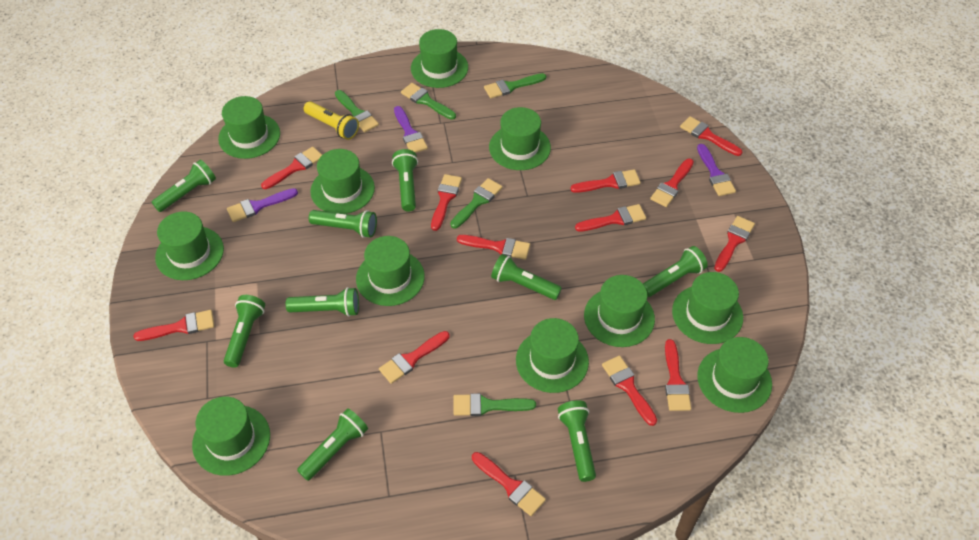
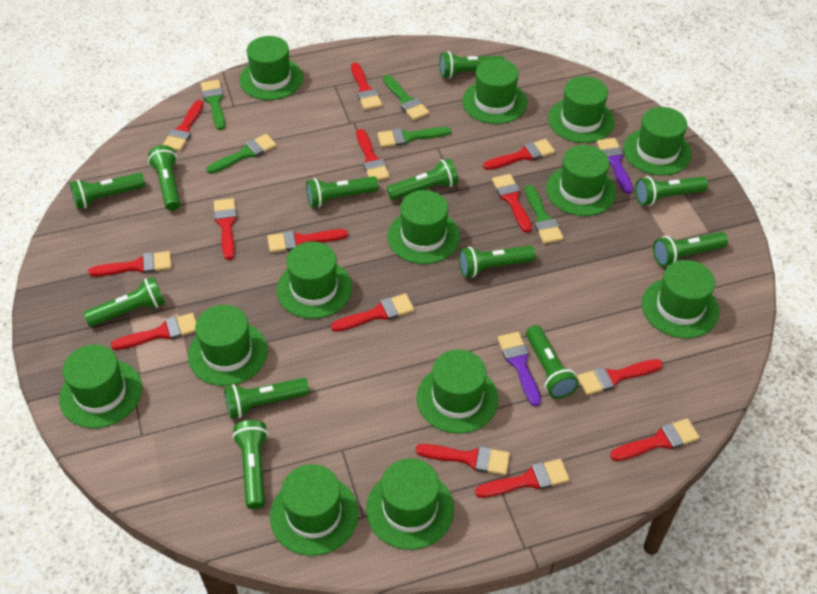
green flashlight: 9 -> 12
green hat: 11 -> 13
purple brush: 3 -> 2
red brush: 13 -> 14
yellow flashlight: 1 -> 0

